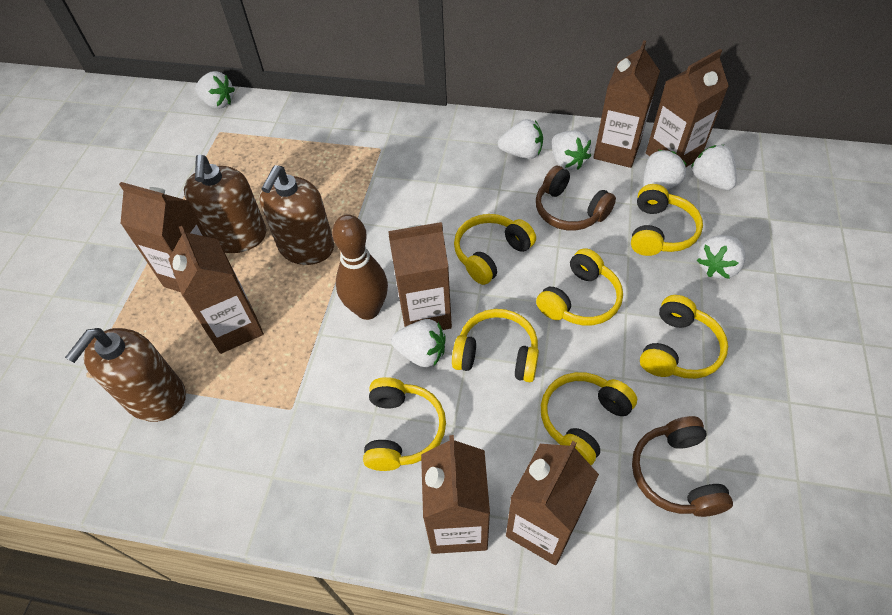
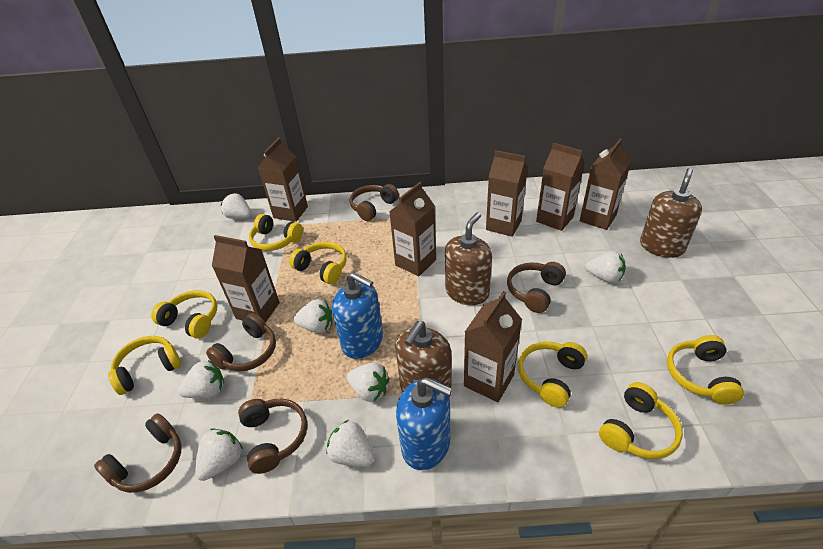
blue soap dispenser: 0 -> 2
brown bowling pin: 1 -> 0
brown headphones: 2 -> 5

